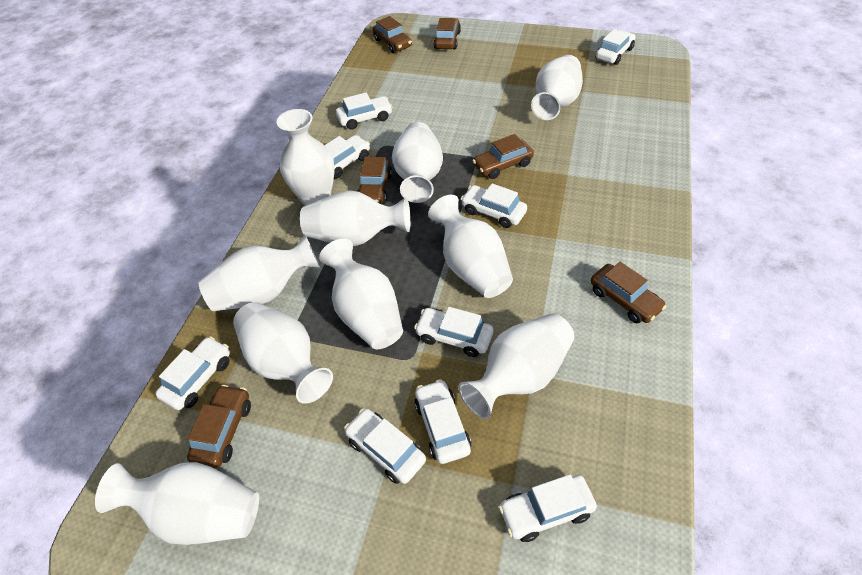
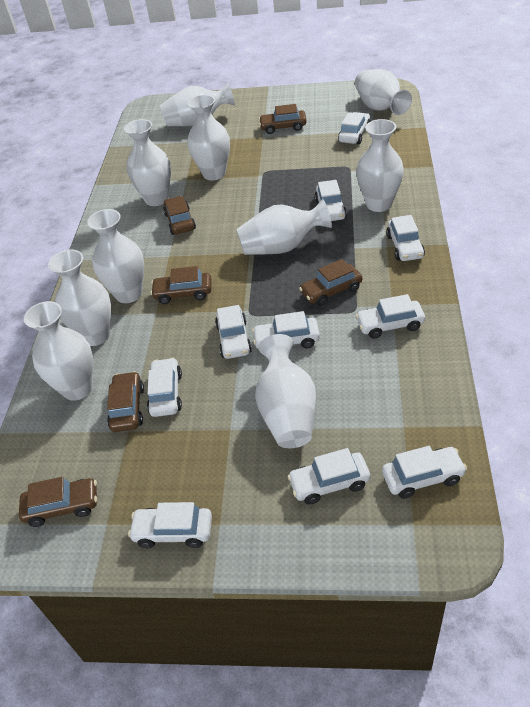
white car: 9 -> 10

